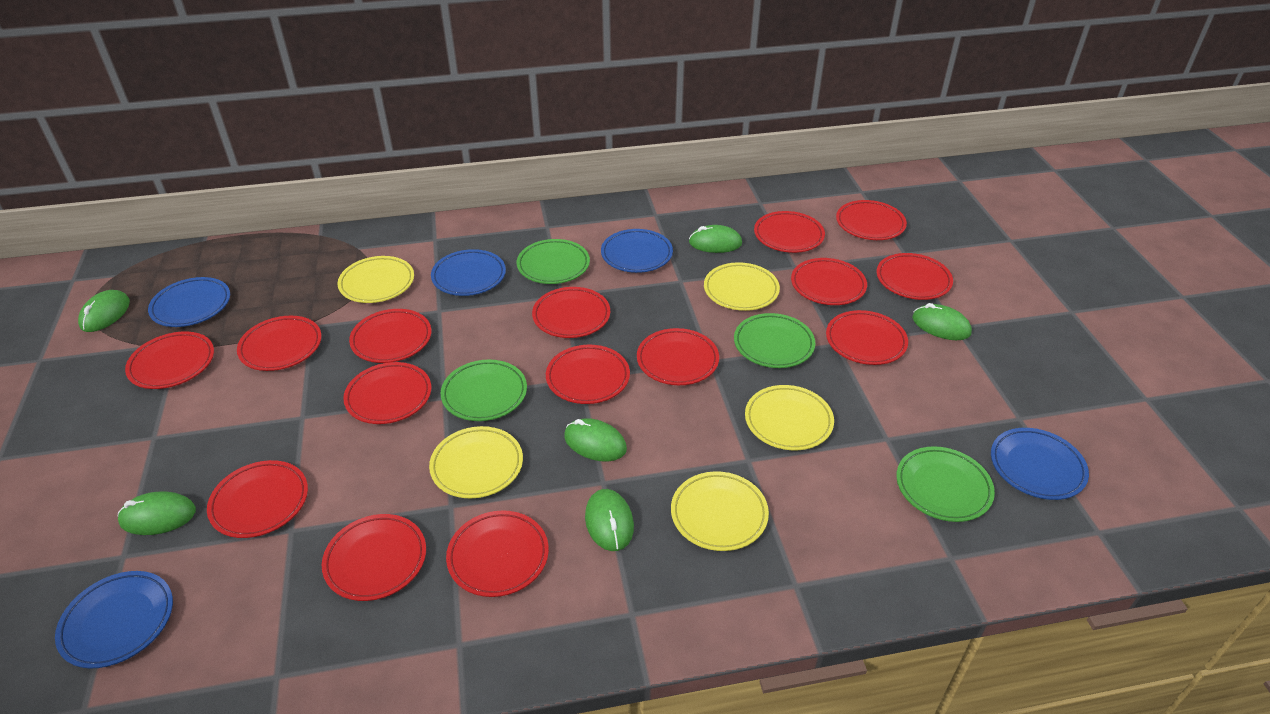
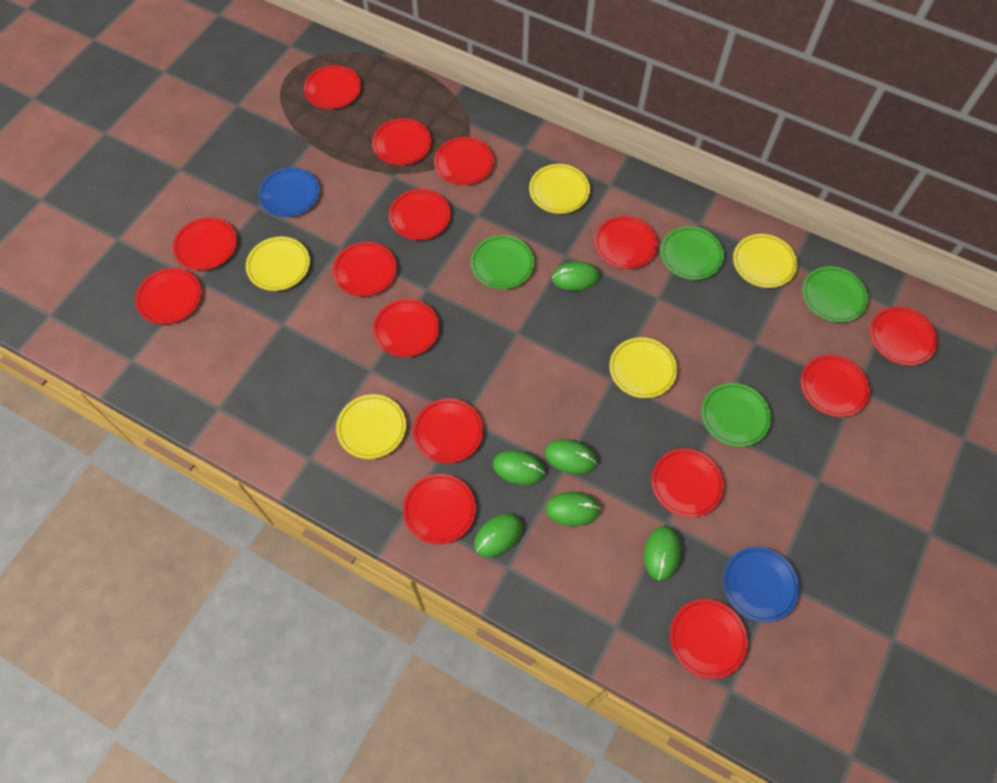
blue plate: 5 -> 2

